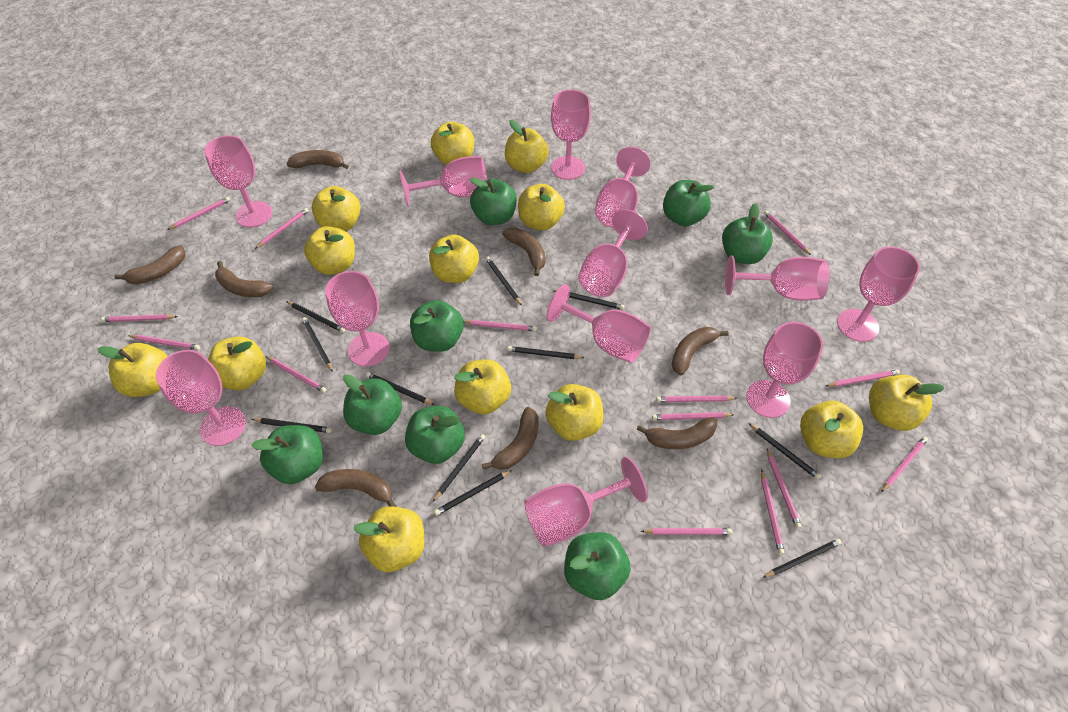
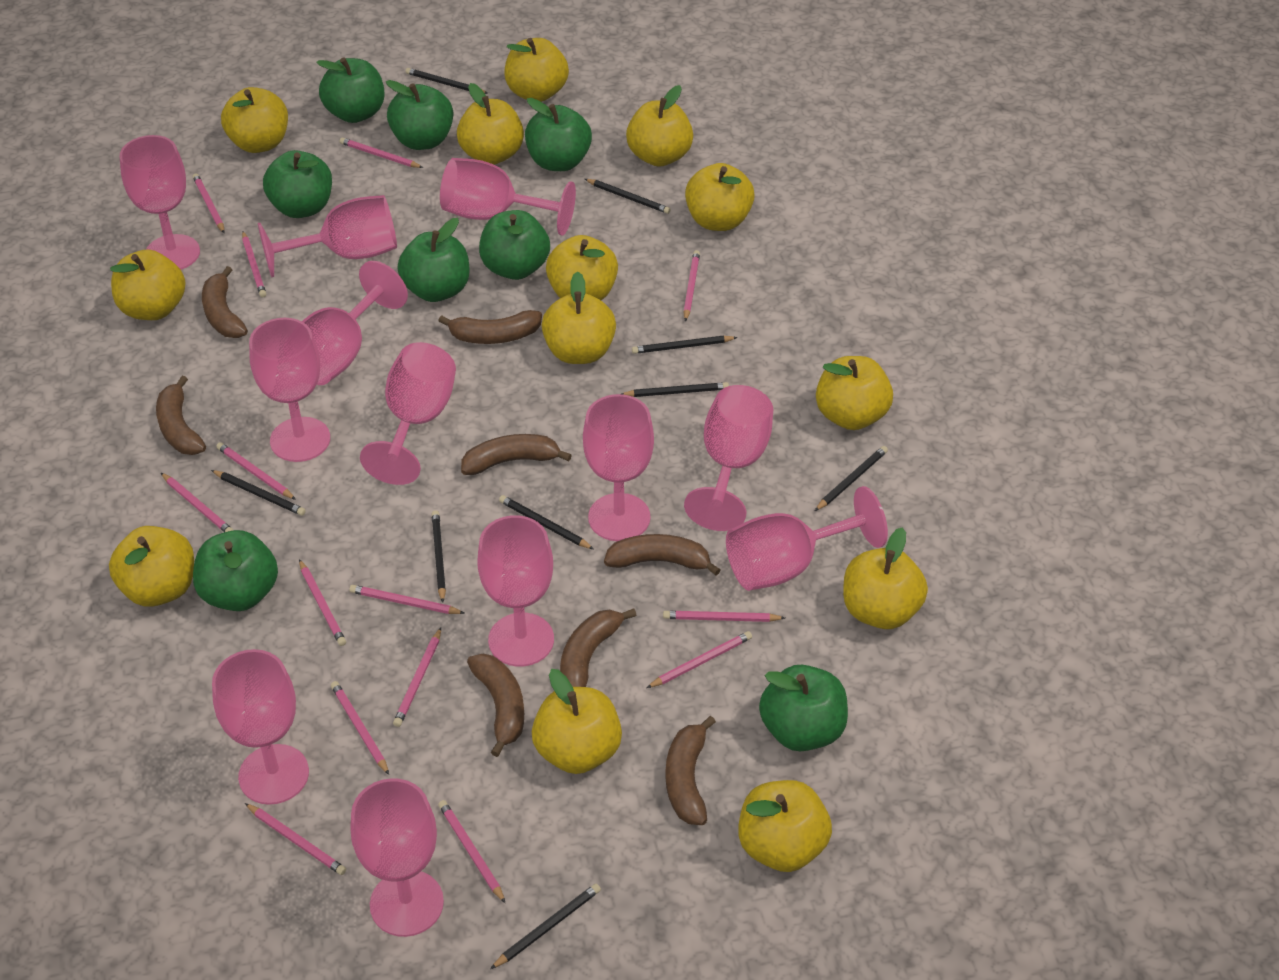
black pencil: 11 -> 9

